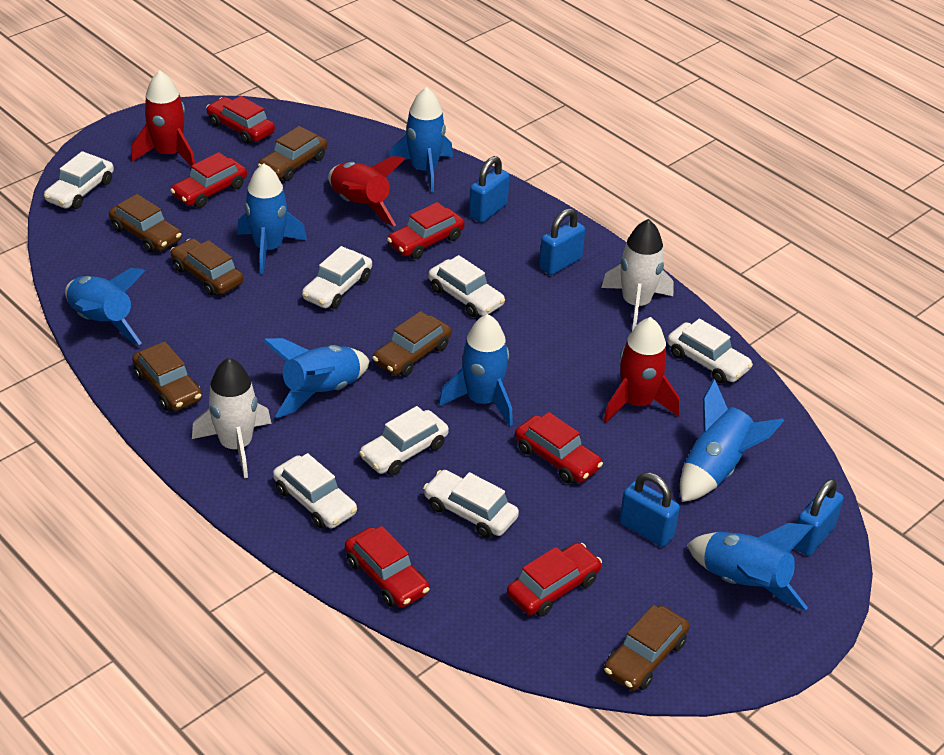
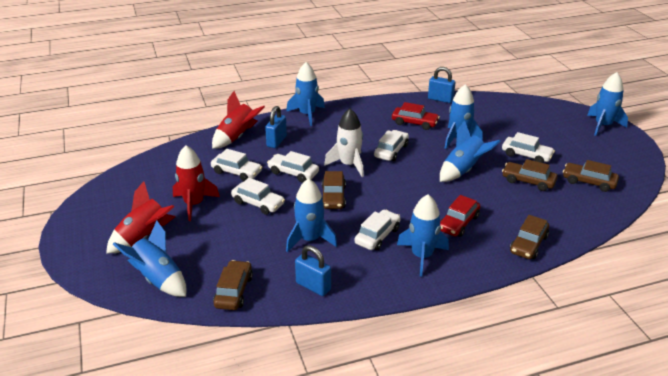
blue padlock: 4 -> 3
brown car: 6 -> 5
red car: 6 -> 2
white car: 7 -> 6
white rocket: 2 -> 1

